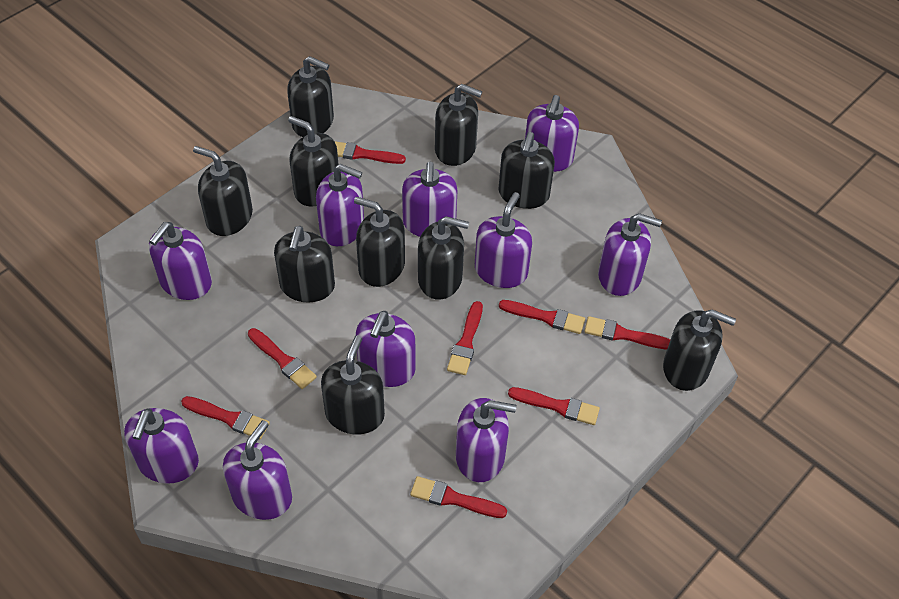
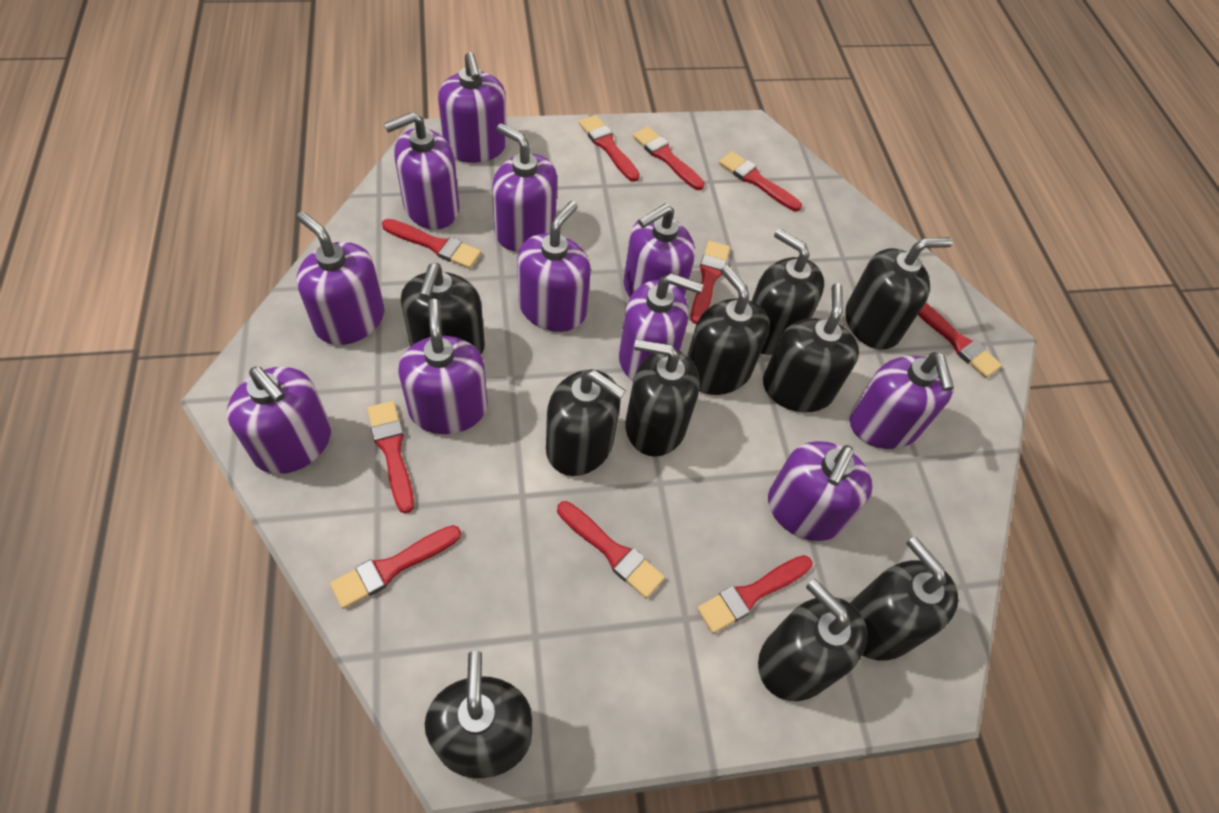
purple soap dispenser: 10 -> 11
red brush: 8 -> 10

